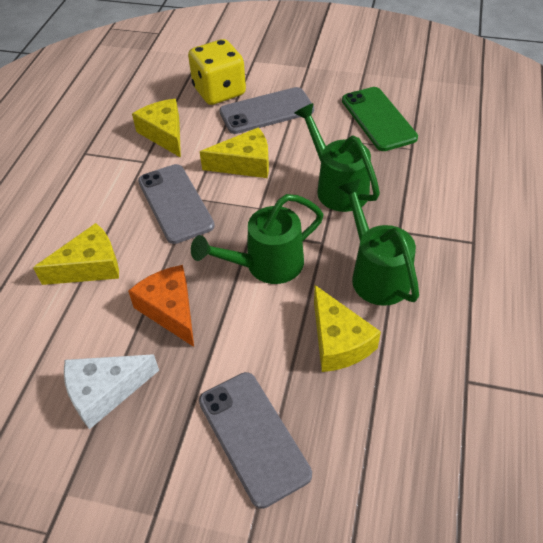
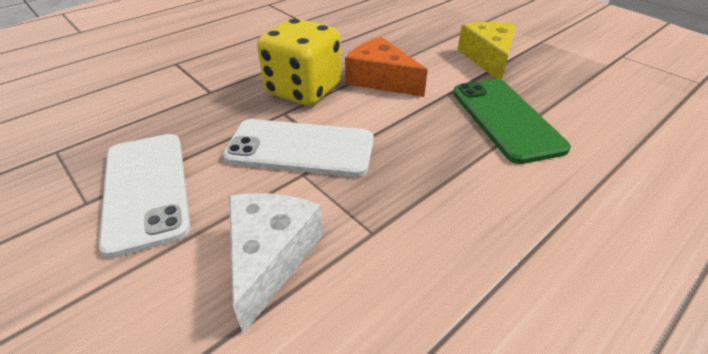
green watering can: 3 -> 0
grey phone: 3 -> 0
white phone: 0 -> 2
yellow cheese: 4 -> 1

